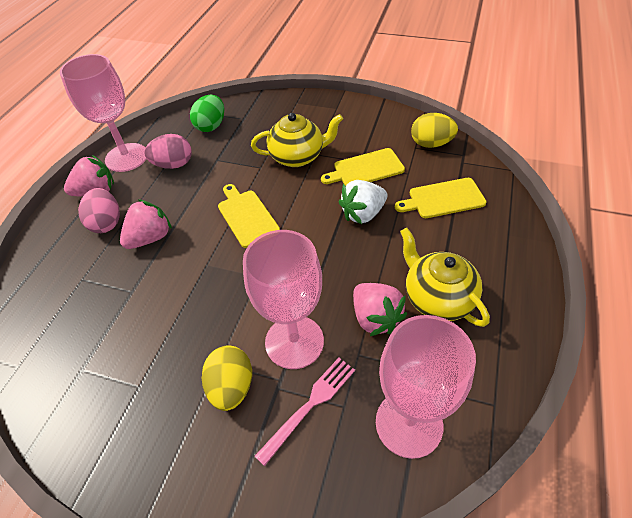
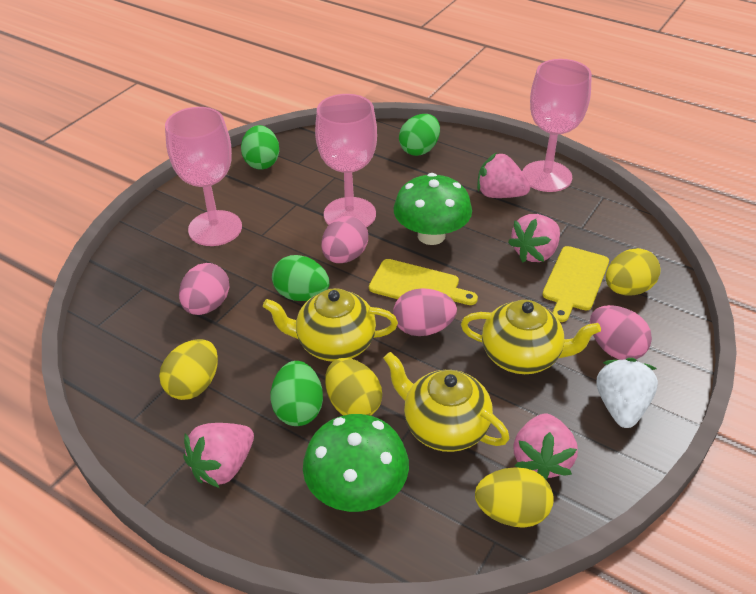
green egg: 1 -> 4
green mushroom: 0 -> 2
pink egg: 2 -> 4
pink fork: 1 -> 0
pink strawberry: 3 -> 4
yellow cutting board: 3 -> 2
yellow egg: 2 -> 4
yellow teapot: 2 -> 3

